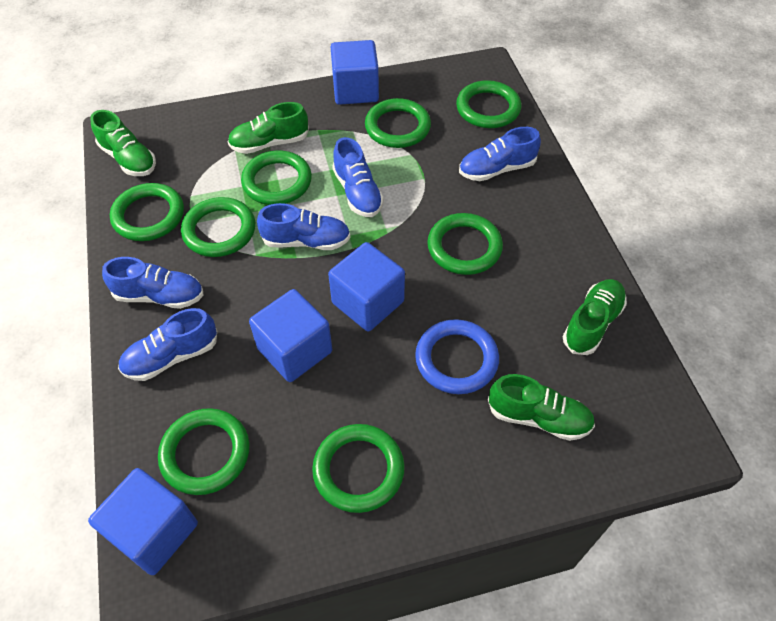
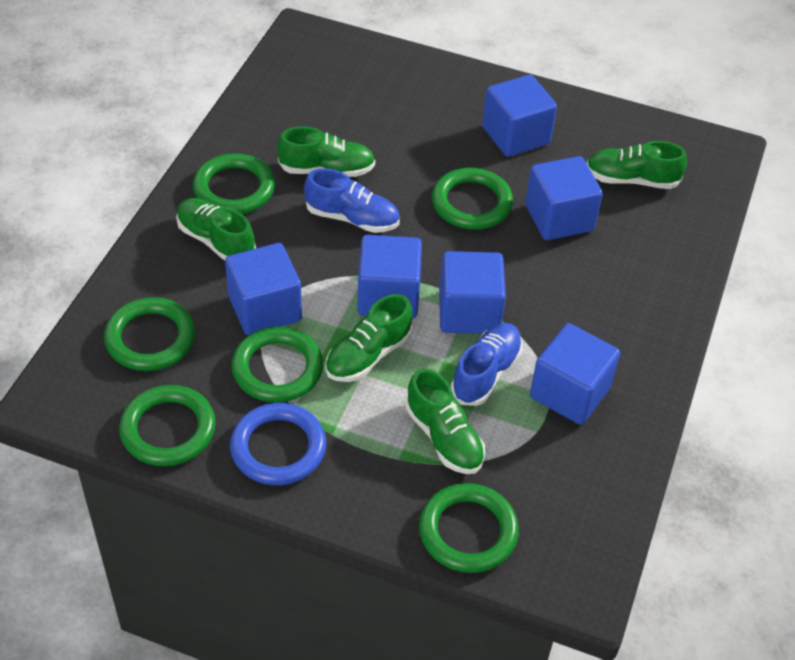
blue cube: 4 -> 6
blue shoe: 5 -> 2
green ring: 8 -> 6
green shoe: 4 -> 5

